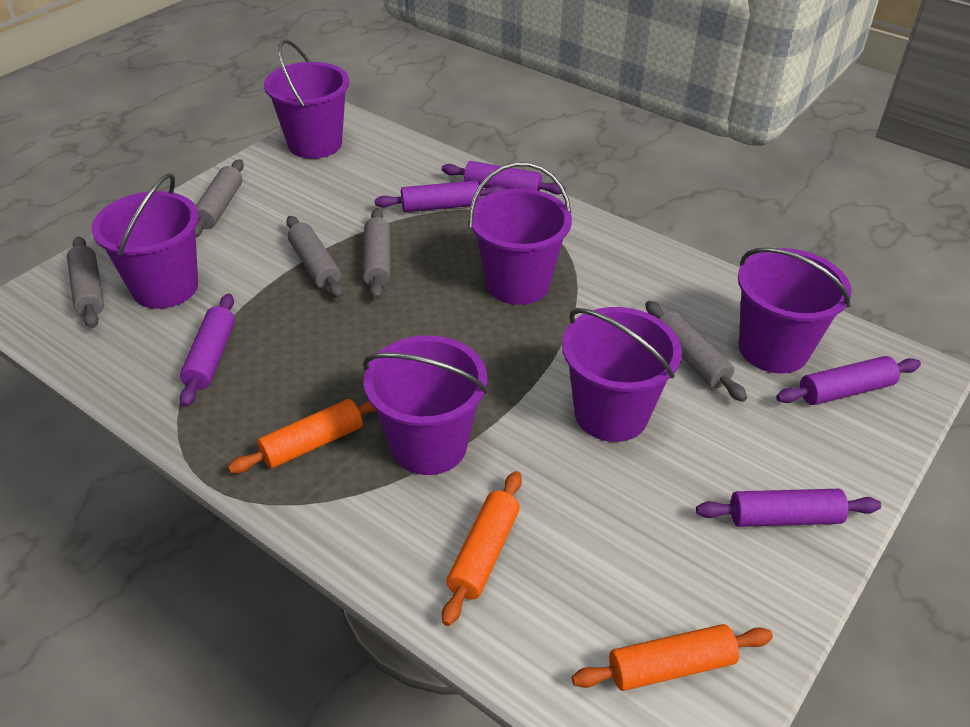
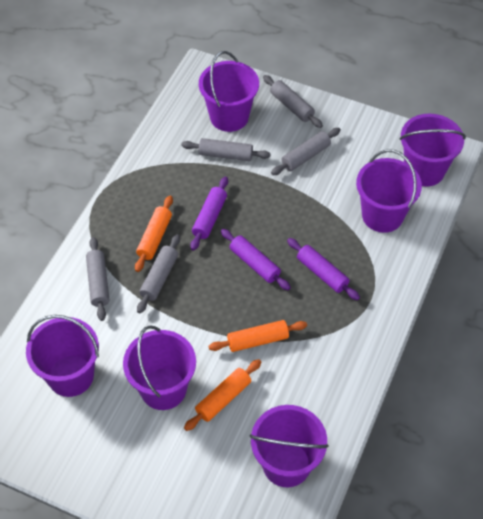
purple rolling pin: 5 -> 3

